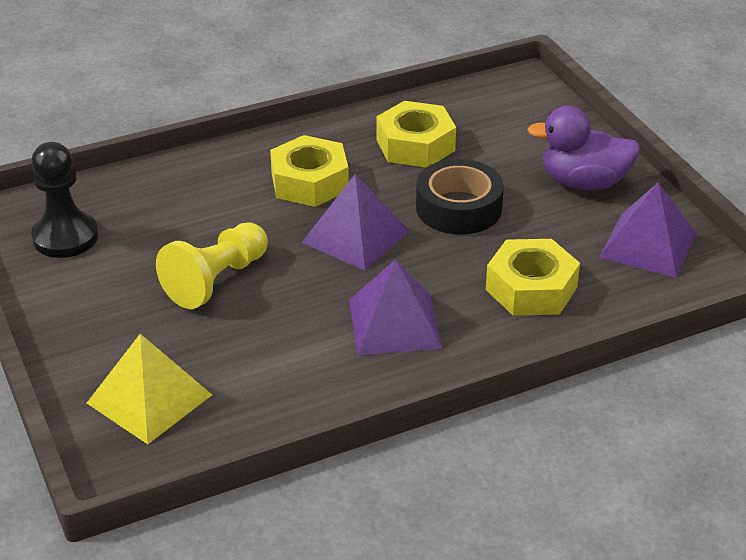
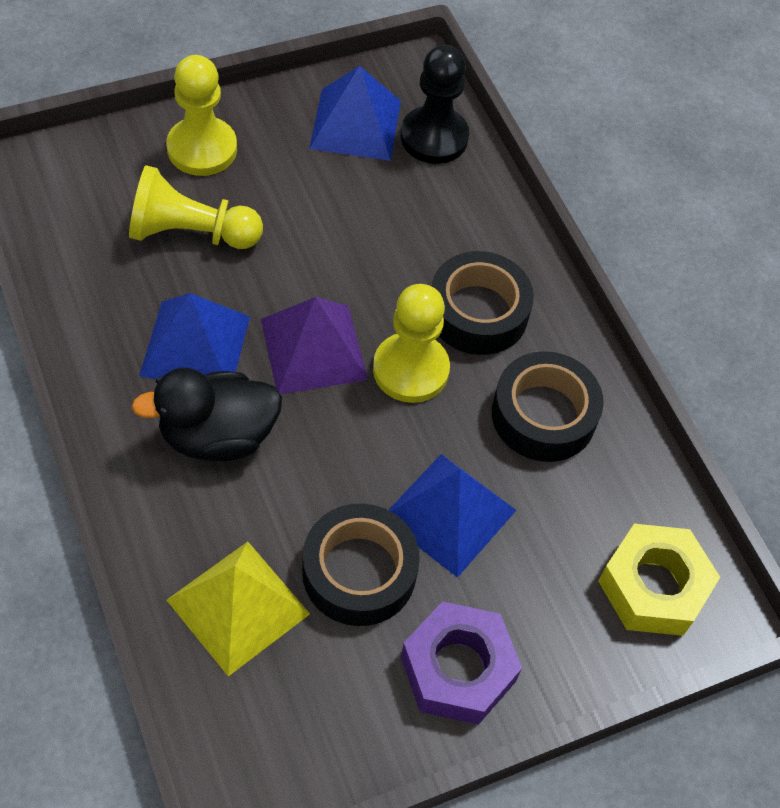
black duck: 0 -> 1
black tape: 1 -> 3
blue pyramid: 0 -> 3
purple duck: 1 -> 0
purple nut: 0 -> 1
purple pyramid: 3 -> 1
yellow nut: 3 -> 1
yellow pawn: 1 -> 3

